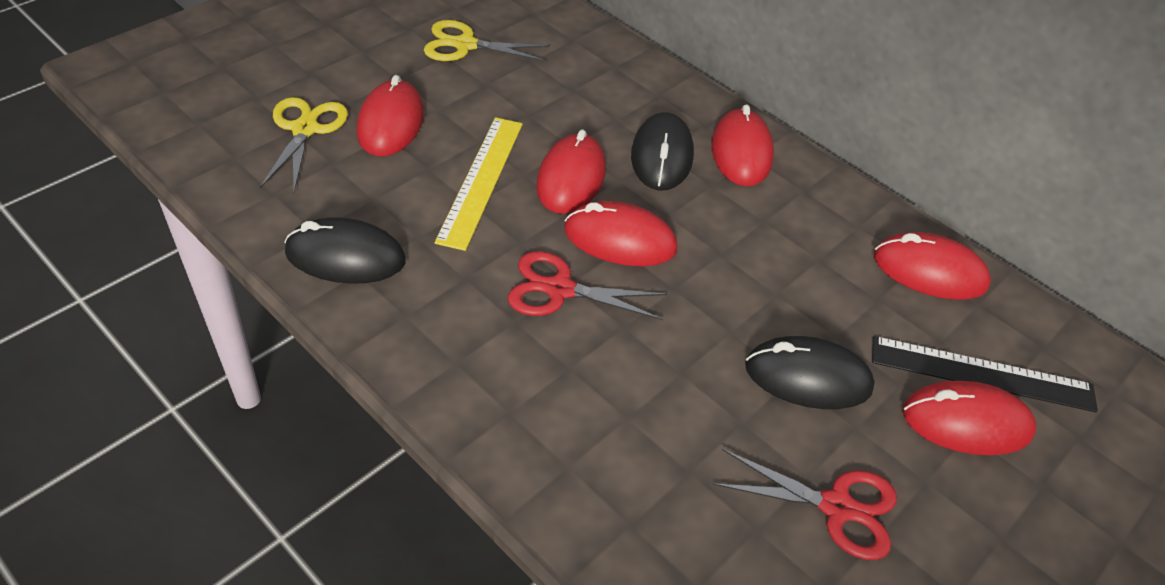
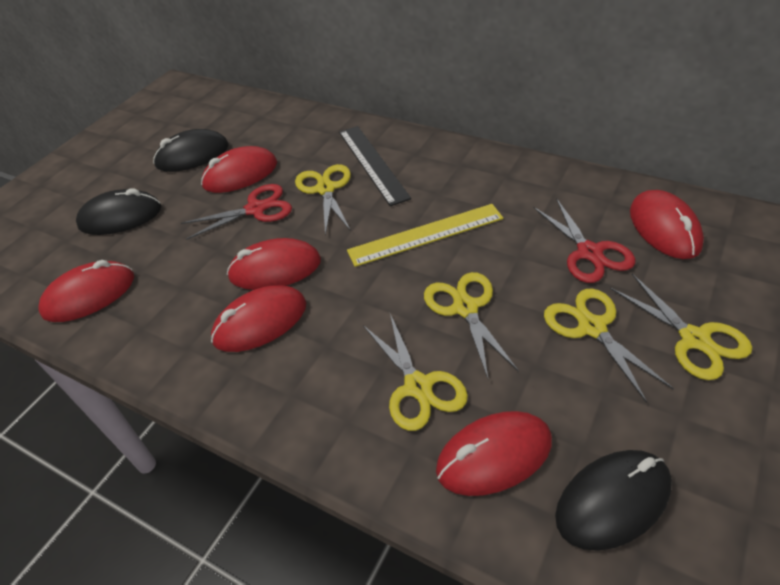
yellow scissors: 2 -> 5

